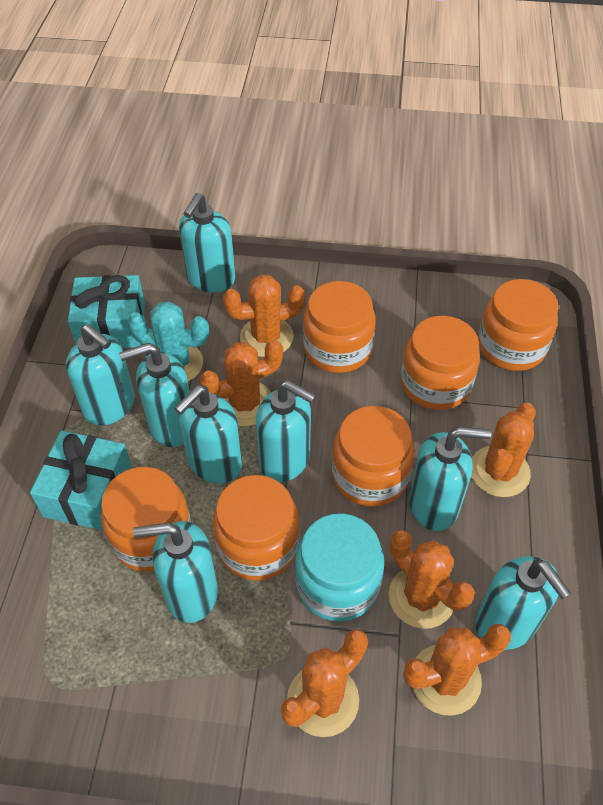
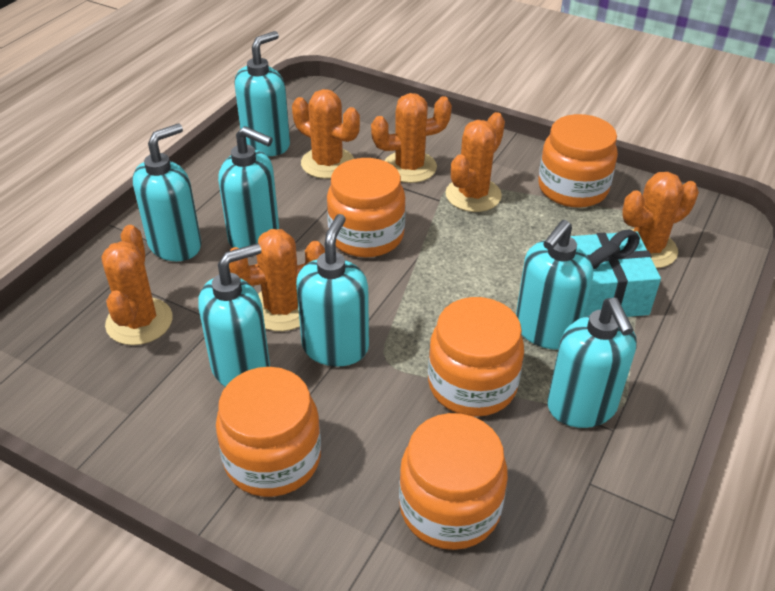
orange jar: 6 -> 5
turquoise cactus: 1 -> 0
turquoise gift: 2 -> 1
turquoise jar: 1 -> 0
turquoise soap dispenser: 8 -> 7

